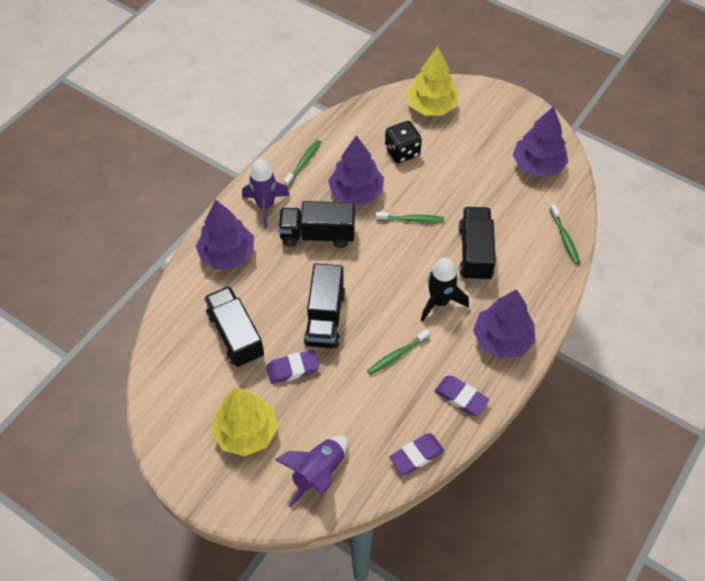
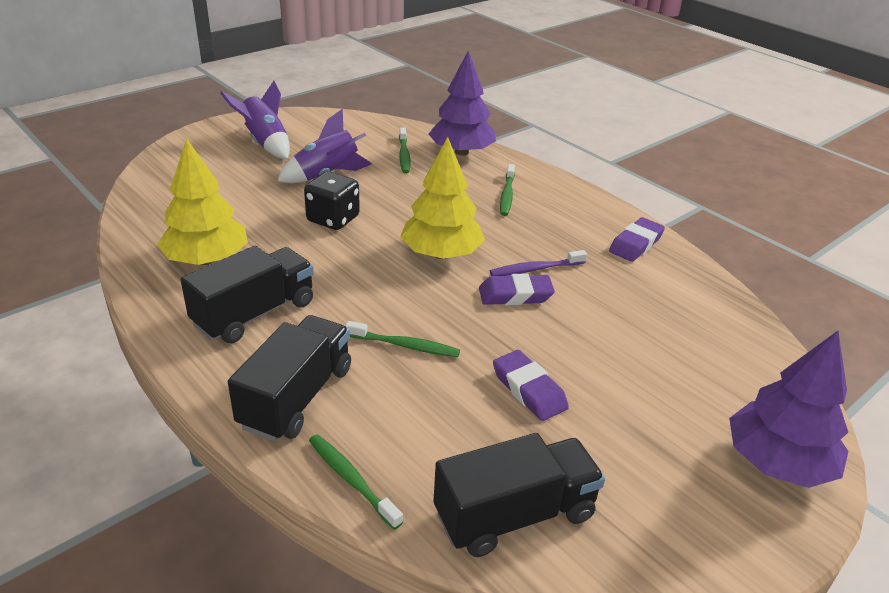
black rocket: 1 -> 0
black truck: 4 -> 3
purple toothbrush: 0 -> 1
purple tree: 4 -> 2

